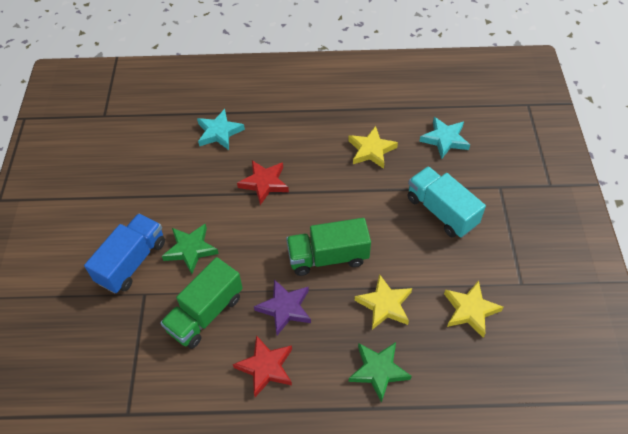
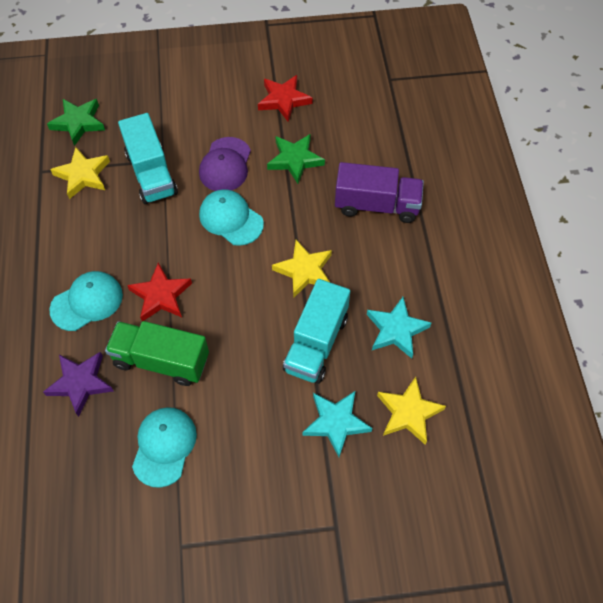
blue truck: 1 -> 0
green truck: 2 -> 1
purple cap: 0 -> 1
purple truck: 0 -> 1
turquoise cap: 0 -> 3
turquoise truck: 1 -> 2

